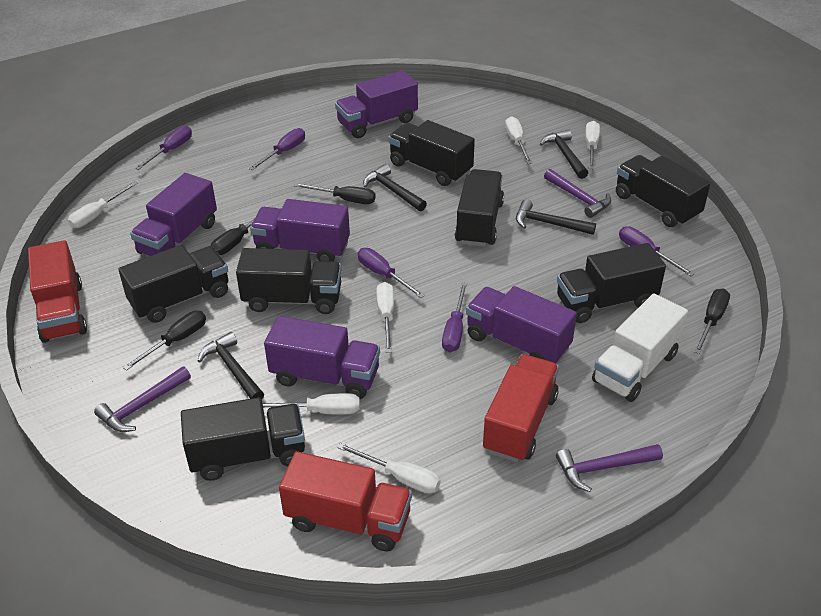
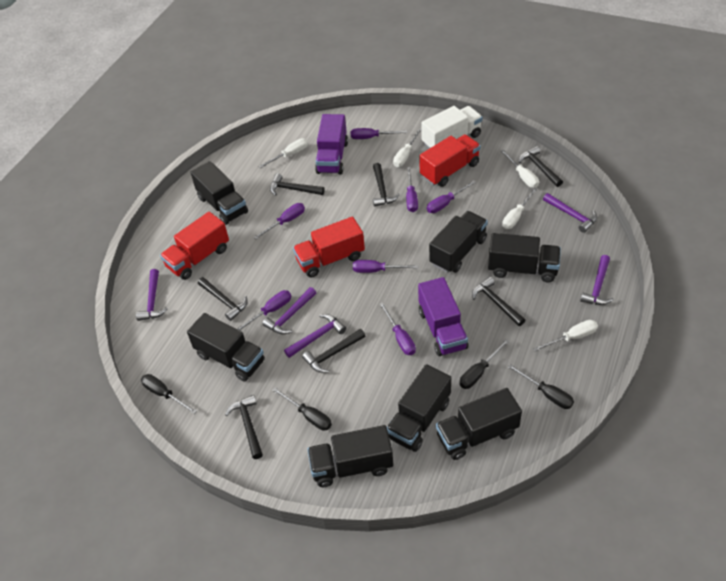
black hammer: 4 -> 7
purple hammer: 3 -> 5
purple screwdriver: 5 -> 7
purple truck: 5 -> 2
white screwdriver: 6 -> 5

